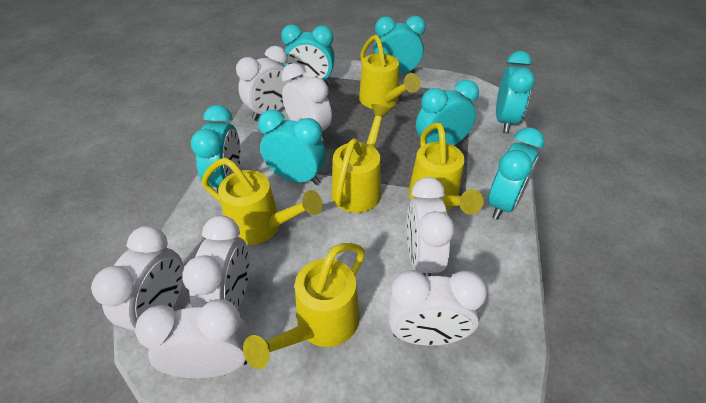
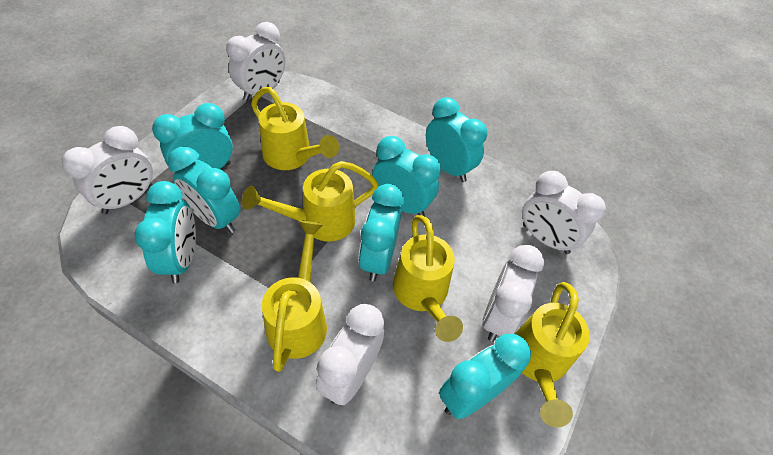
white clock: 7 -> 5

